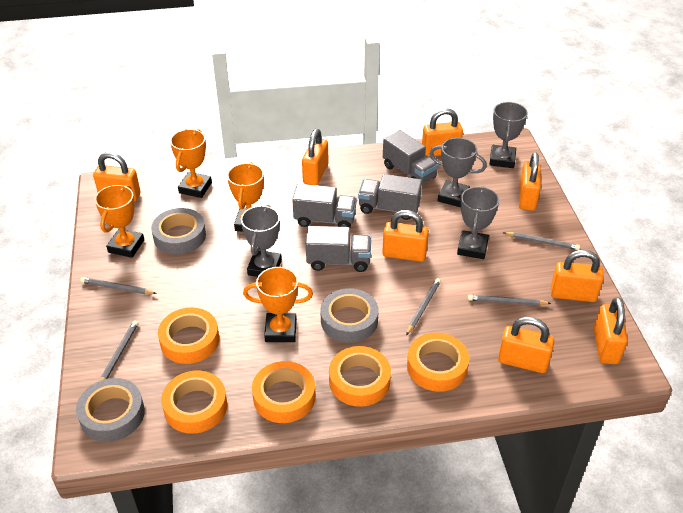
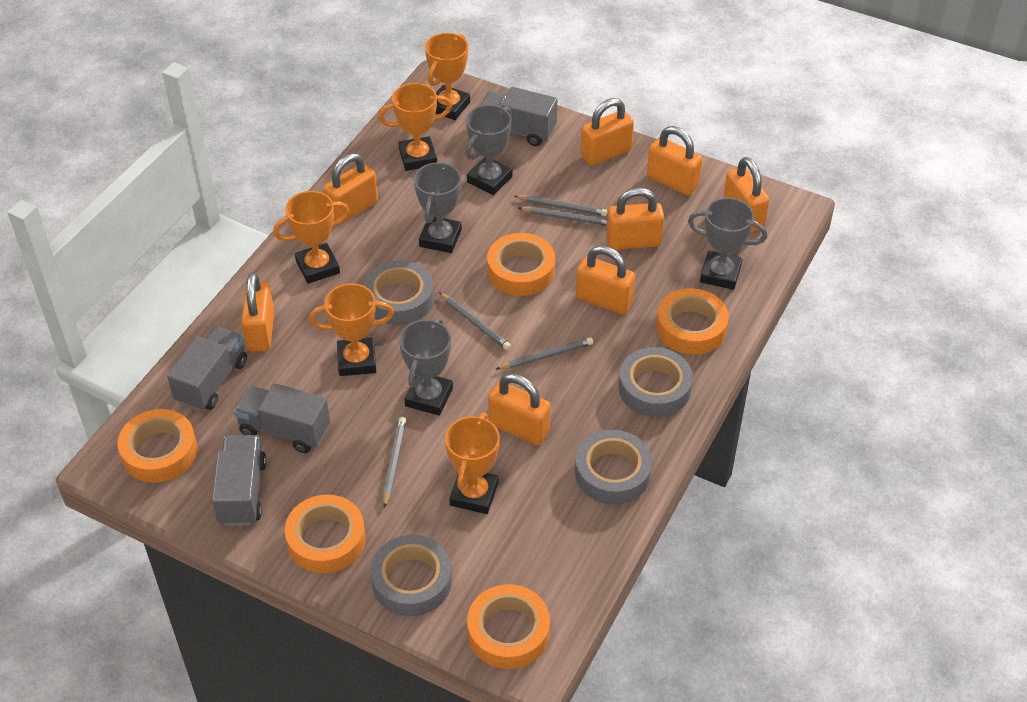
grey tape: 3 -> 4
orange trophy: 4 -> 5

